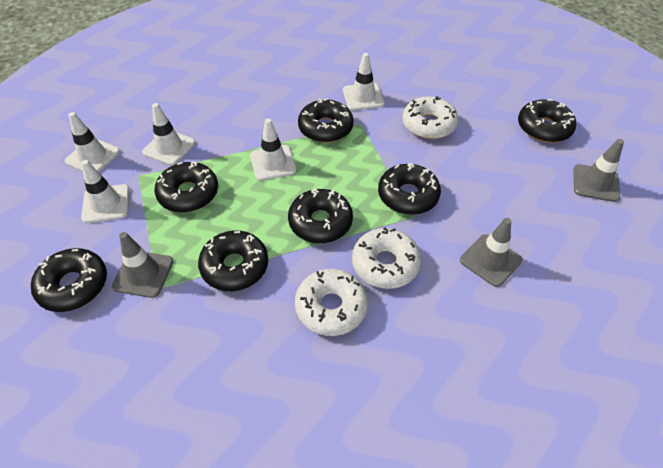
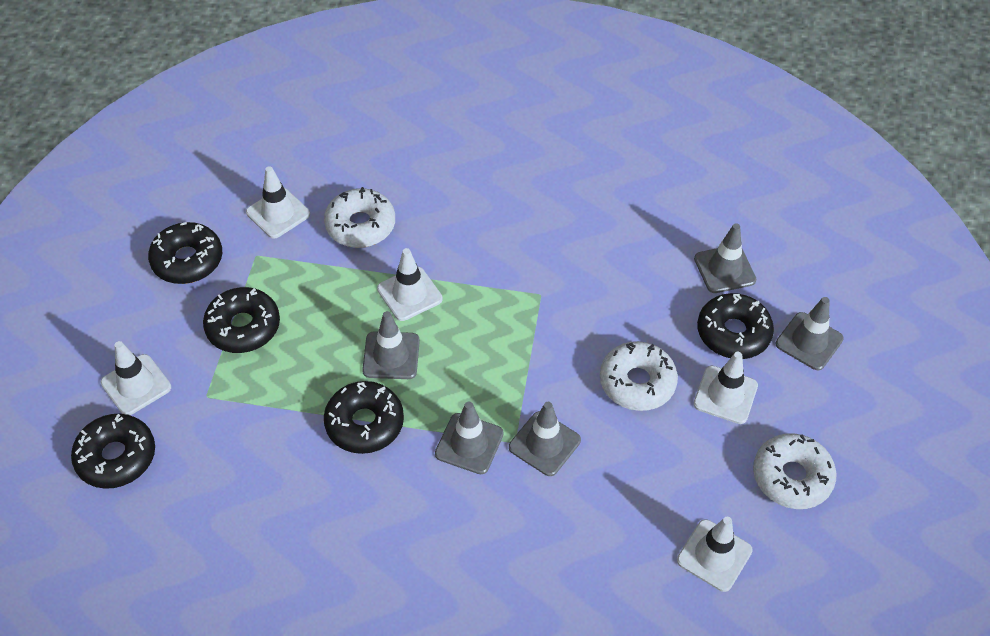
black donut: 7 -> 5
grey traffic cone: 3 -> 5

